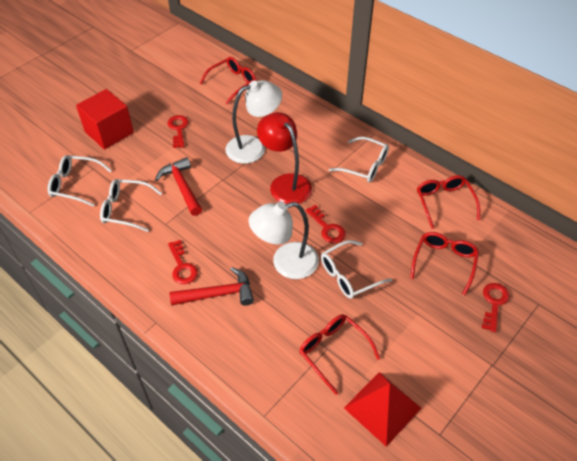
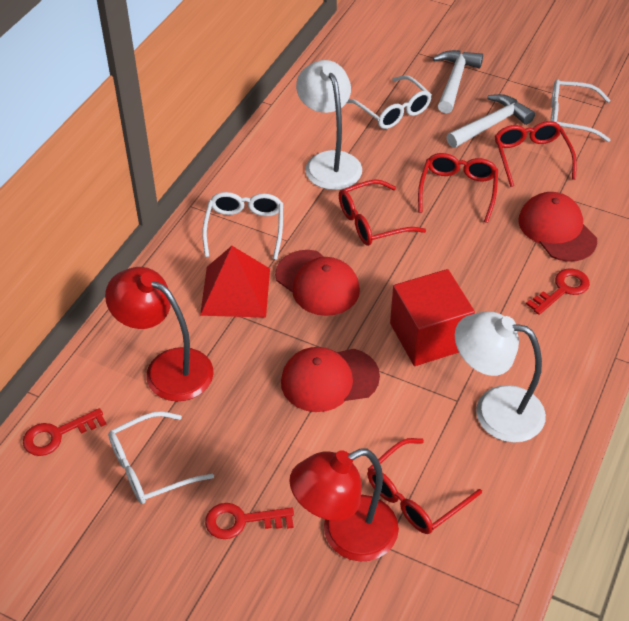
red cap: 0 -> 3
red hammer: 2 -> 0
red key: 4 -> 3
red lamp: 1 -> 2
white hammer: 0 -> 2

